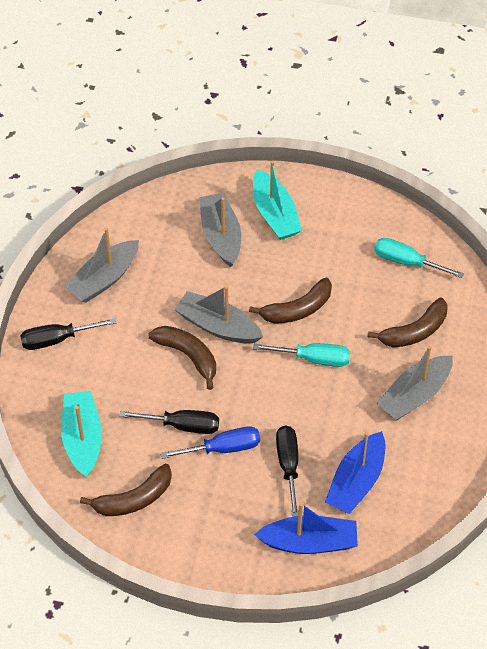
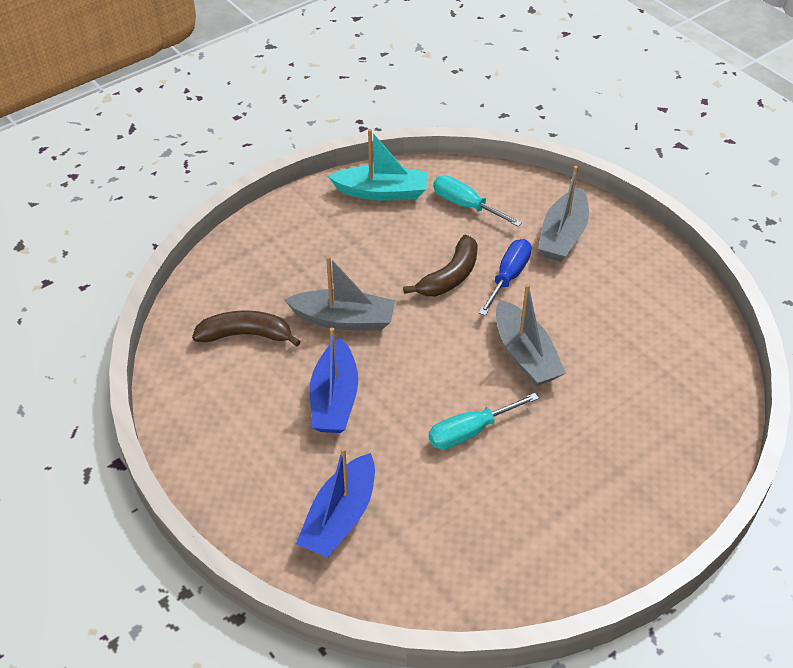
black screwdriver: 3 -> 0
brown banana: 4 -> 2
grey boat: 4 -> 3
turquoise boat: 2 -> 1

